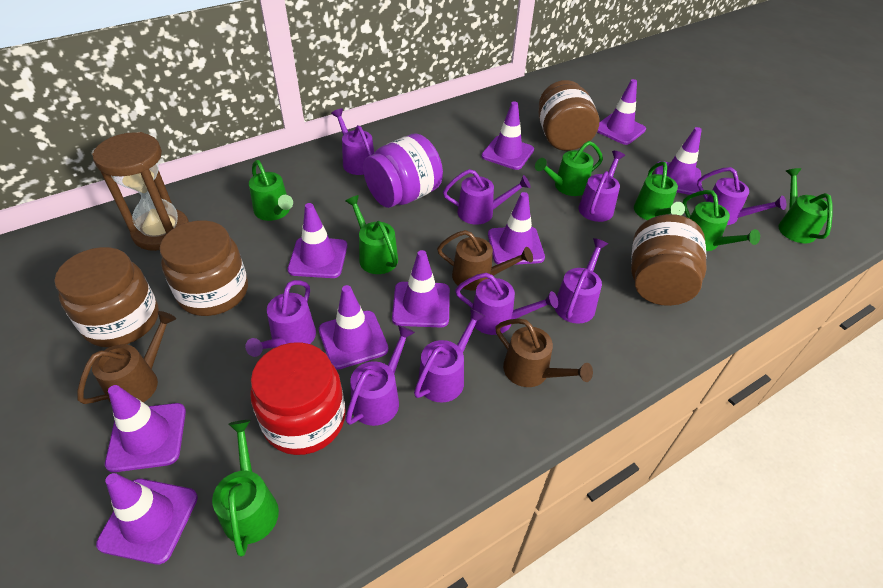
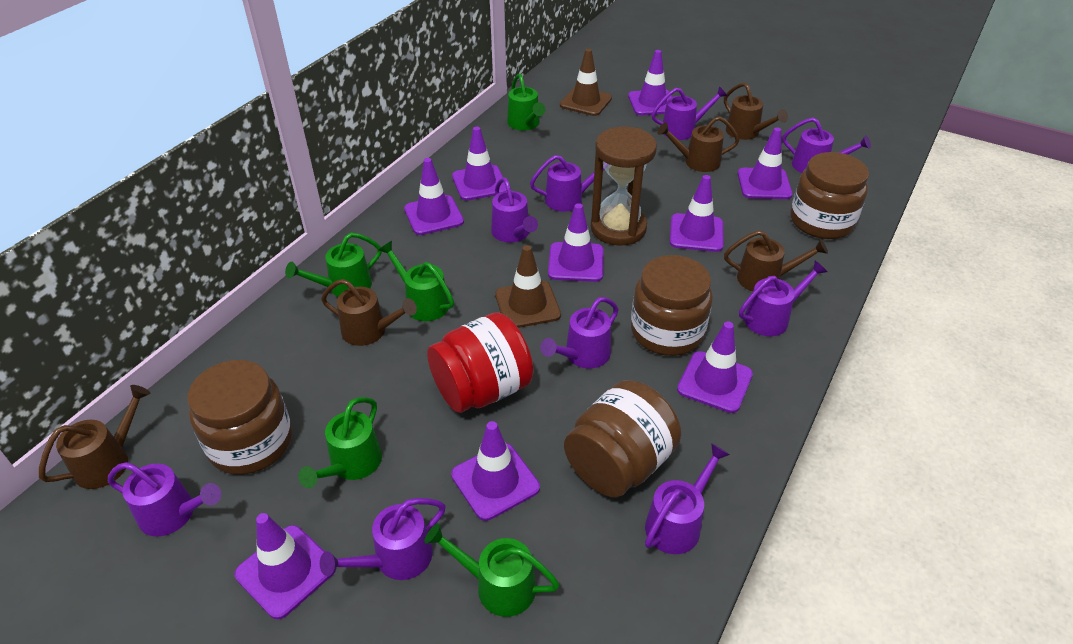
brown traffic cone: 0 -> 2
brown watering can: 3 -> 5
green watering can: 7 -> 5
purple jar: 1 -> 0

